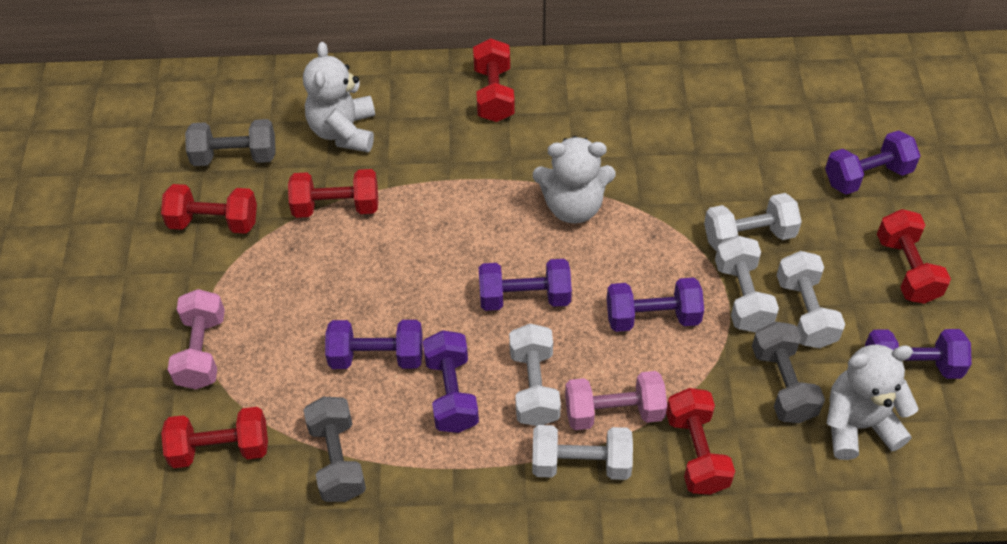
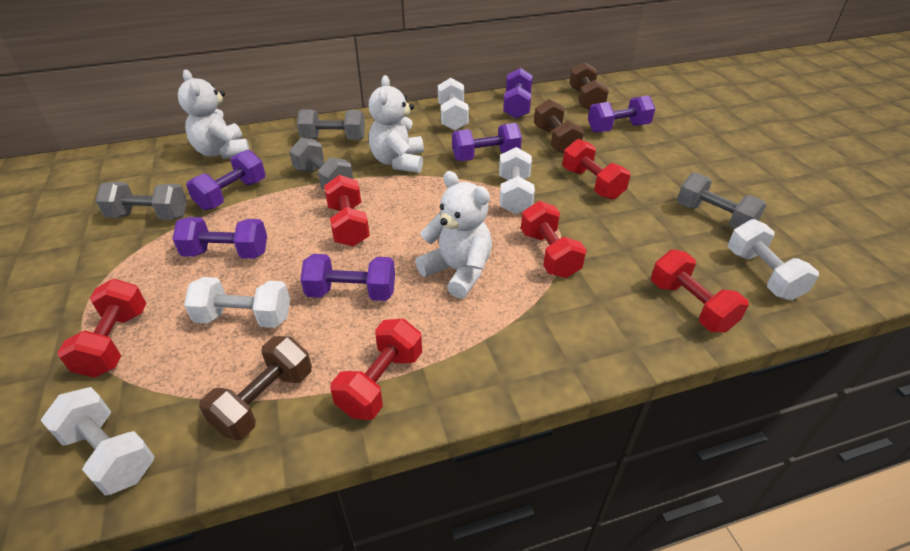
brown dumbbell: 0 -> 3
grey dumbbell: 3 -> 4
pink dumbbell: 2 -> 0

